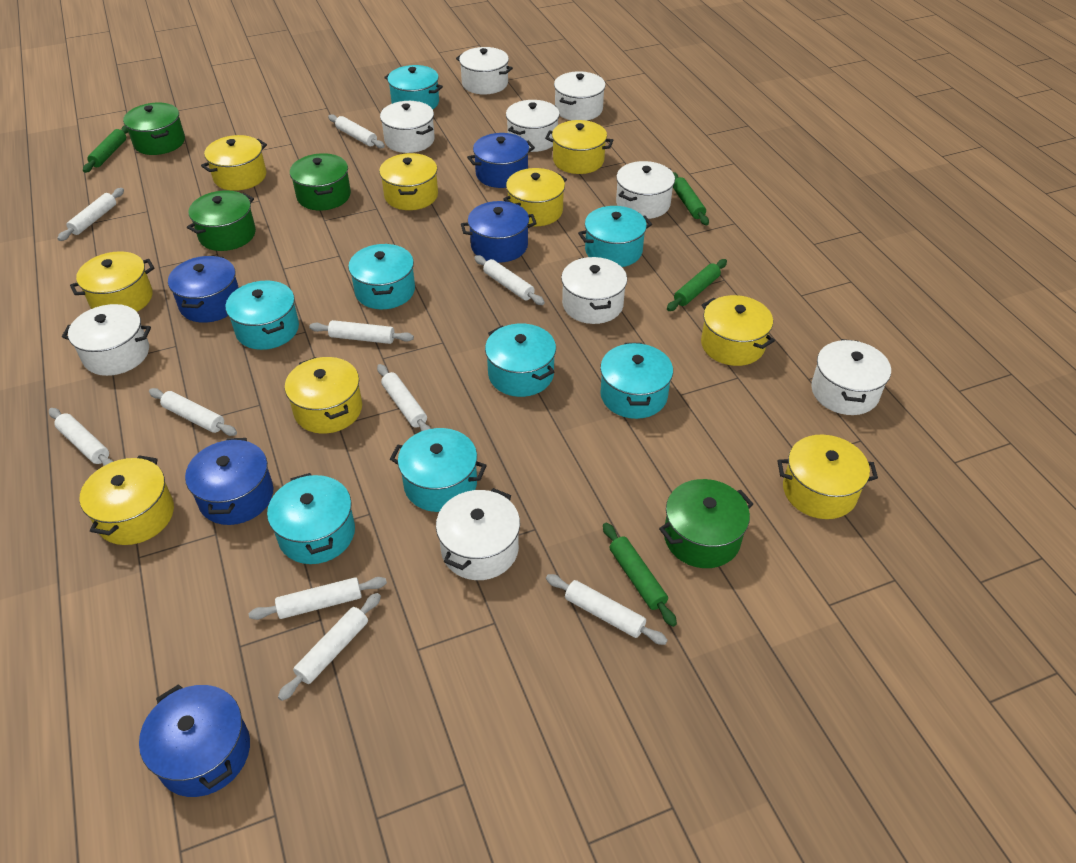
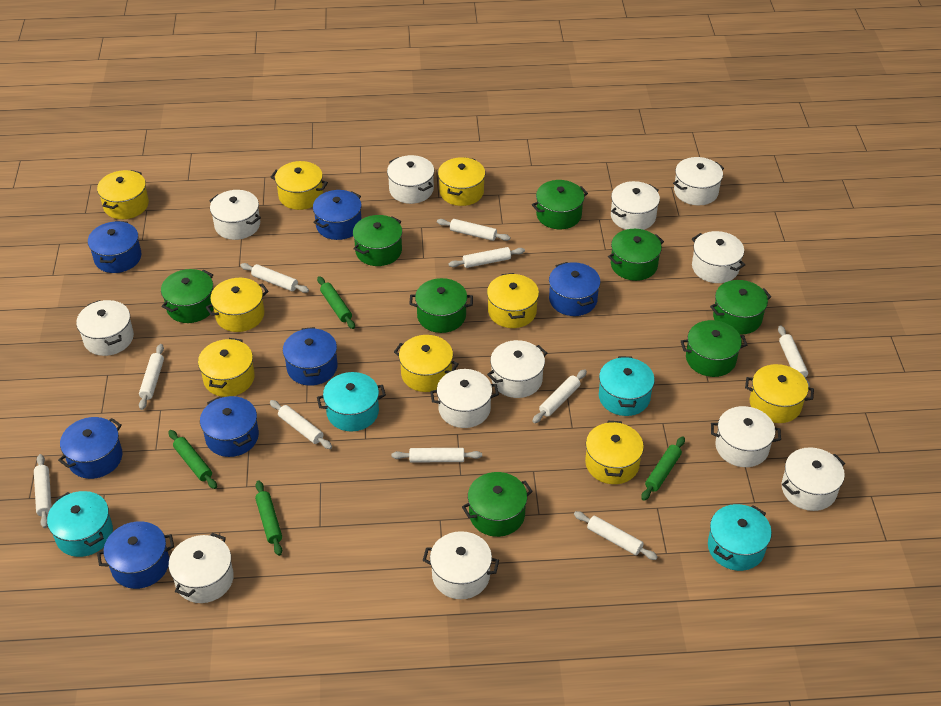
blue pot: 5 -> 7
green pot: 4 -> 8
turquoise pot: 8 -> 4
white pot: 9 -> 12

